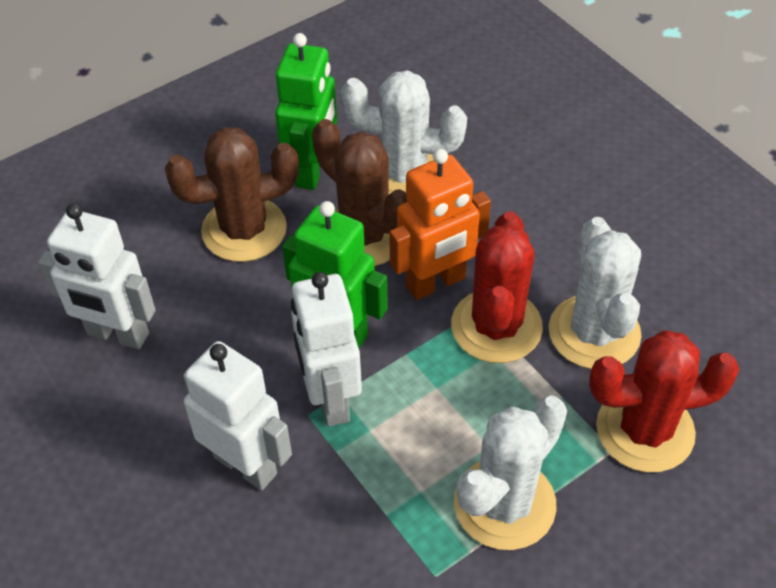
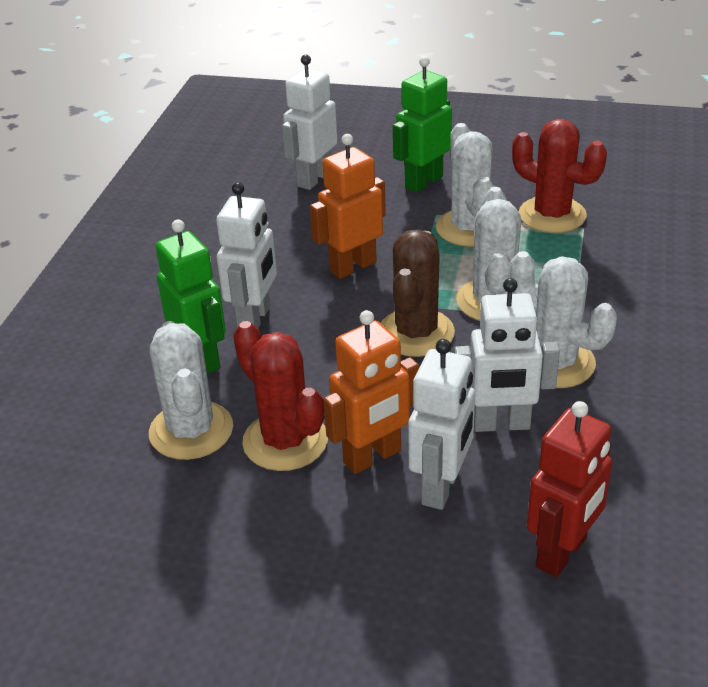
brown cactus: 2 -> 1
orange robot: 1 -> 2
red robot: 0 -> 1
white cactus: 3 -> 4
white robot: 3 -> 4

